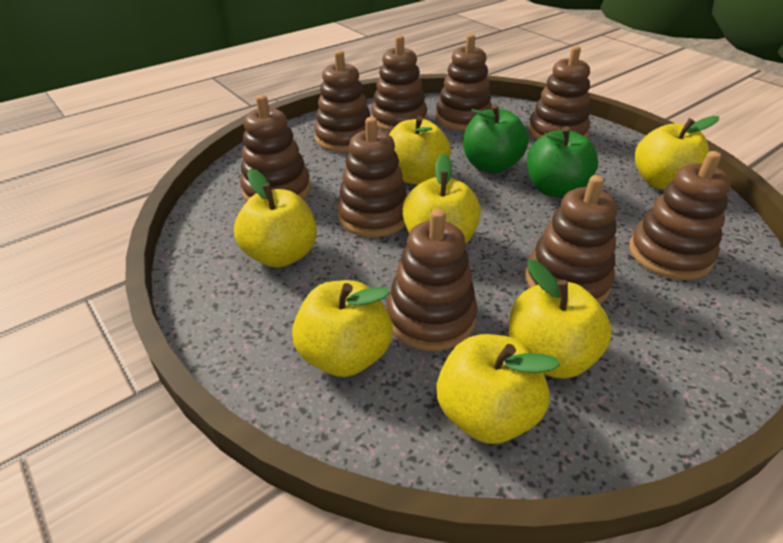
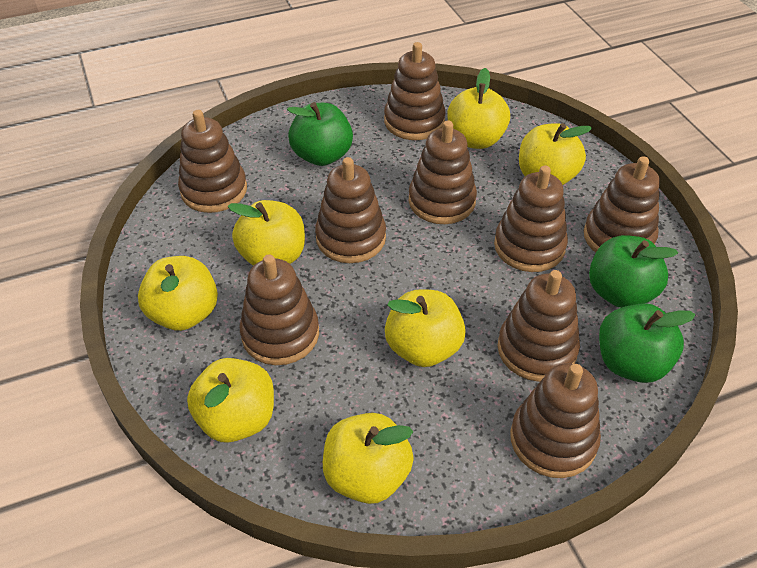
green apple: 2 -> 3

